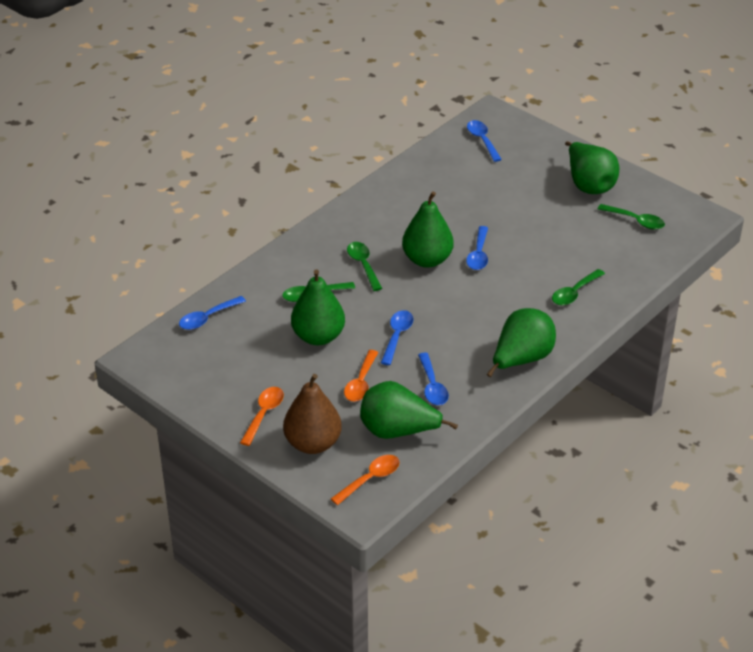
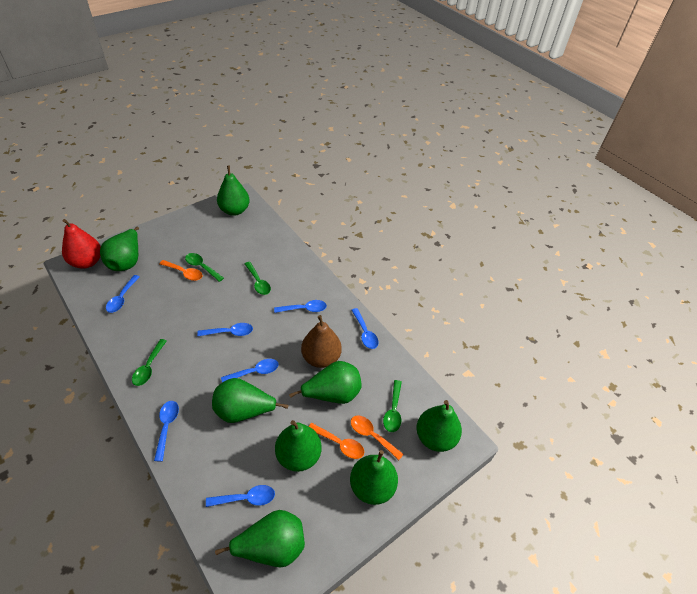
blue spoon: 5 -> 7
green pear: 5 -> 8
red pear: 0 -> 1

